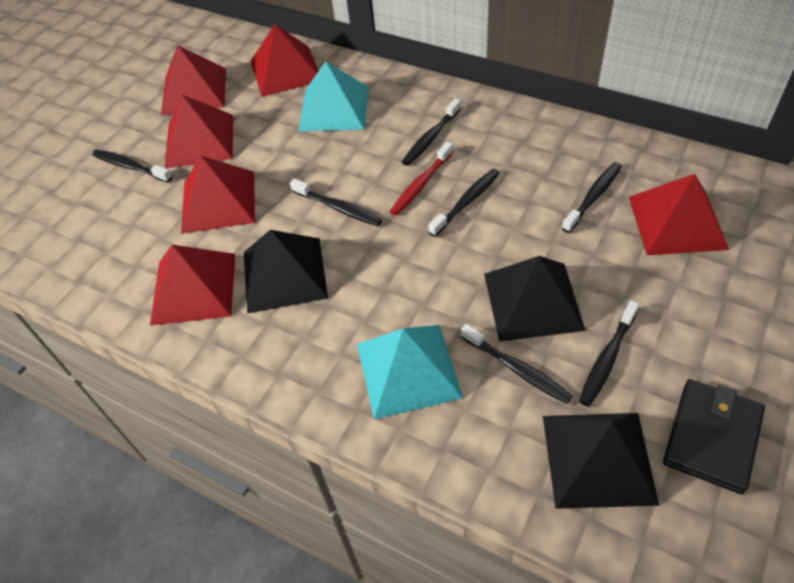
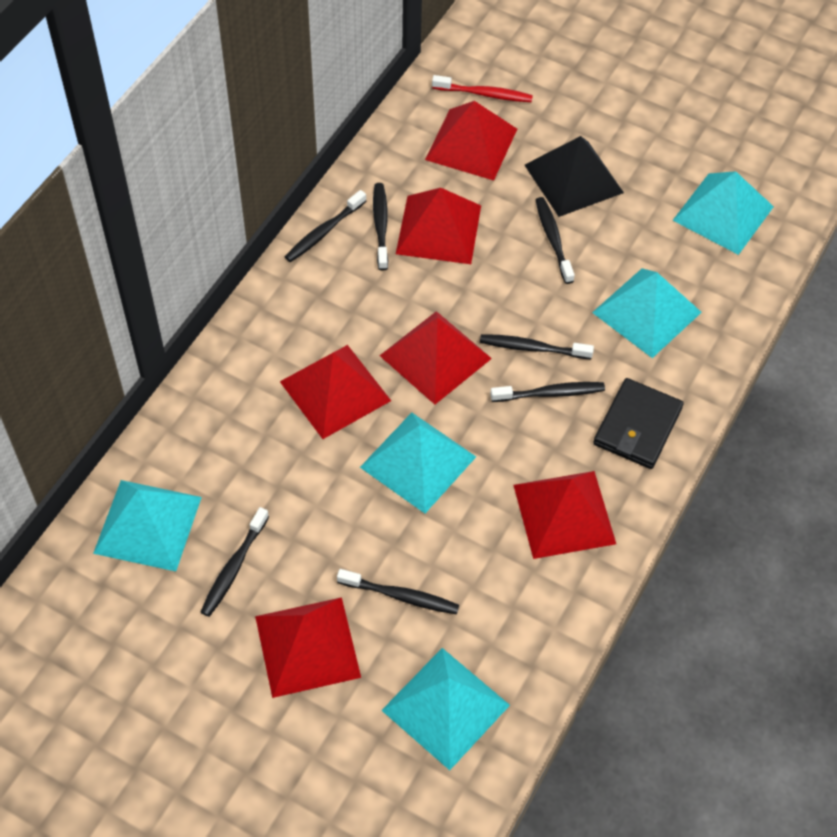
black pyramid: 3 -> 1
turquoise pyramid: 2 -> 5

